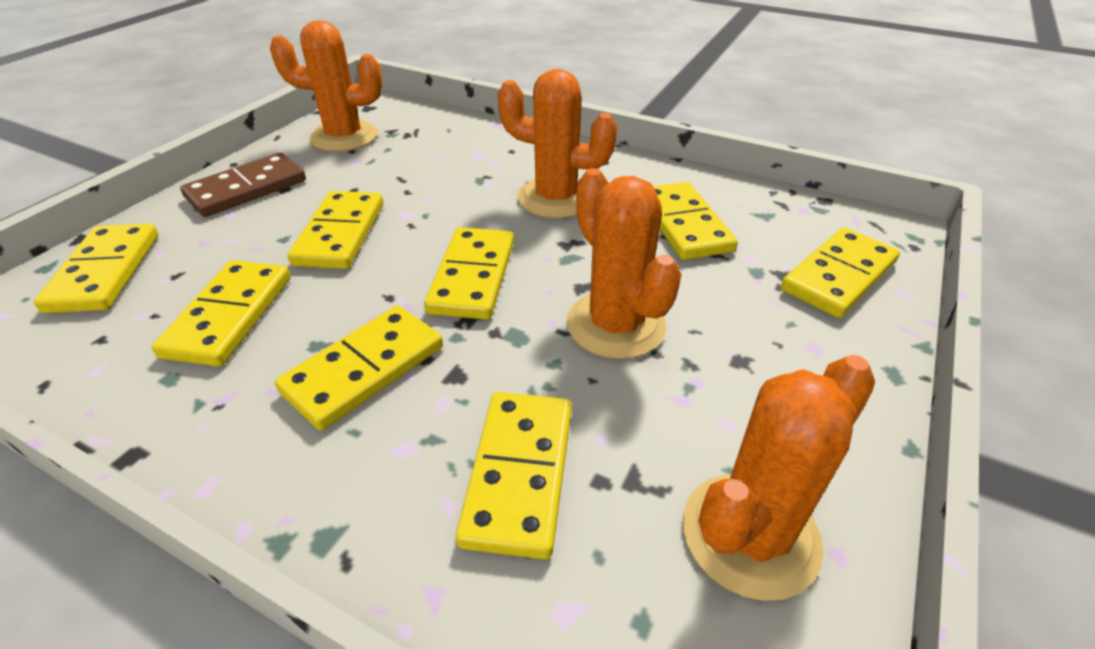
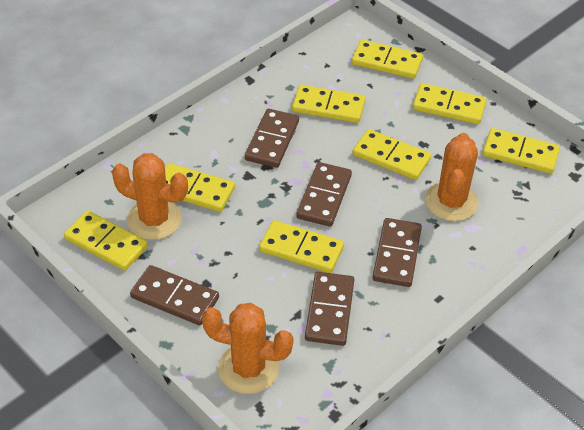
brown domino: 1 -> 5
orange cactus: 4 -> 3

